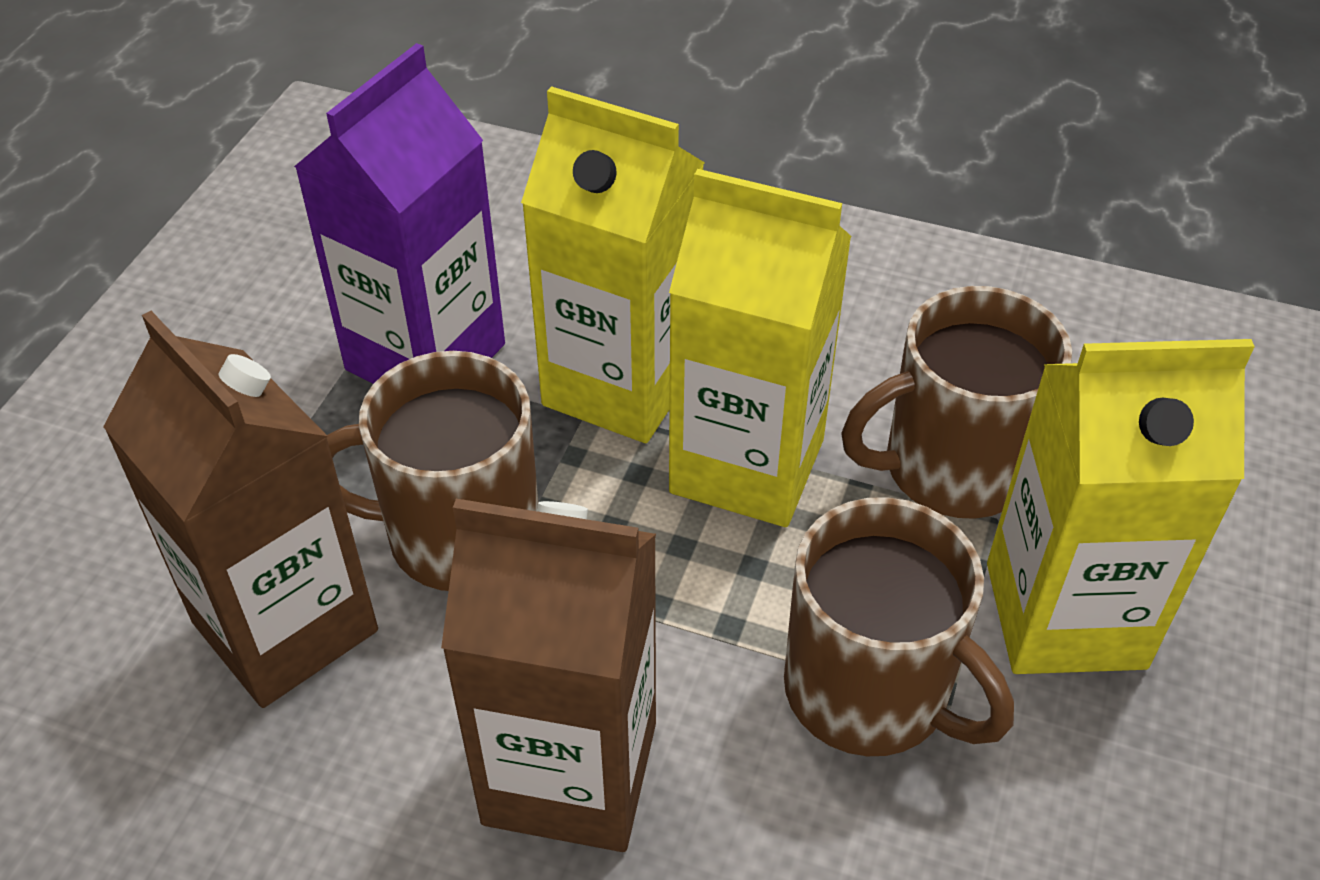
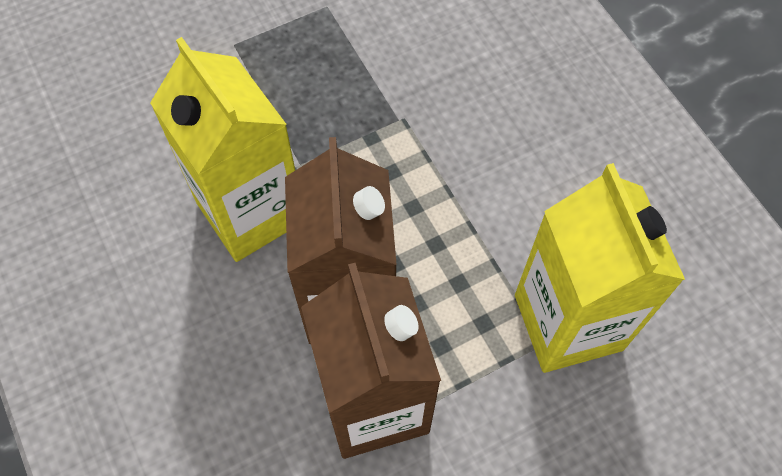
brown mug: 3 -> 0
purple carton: 1 -> 0
yellow carton: 3 -> 2

